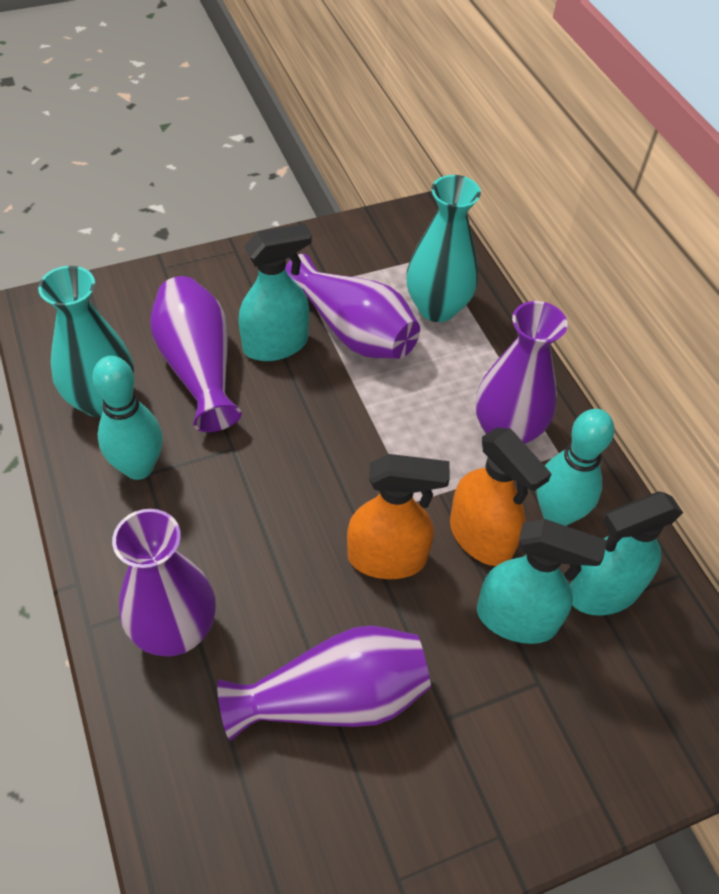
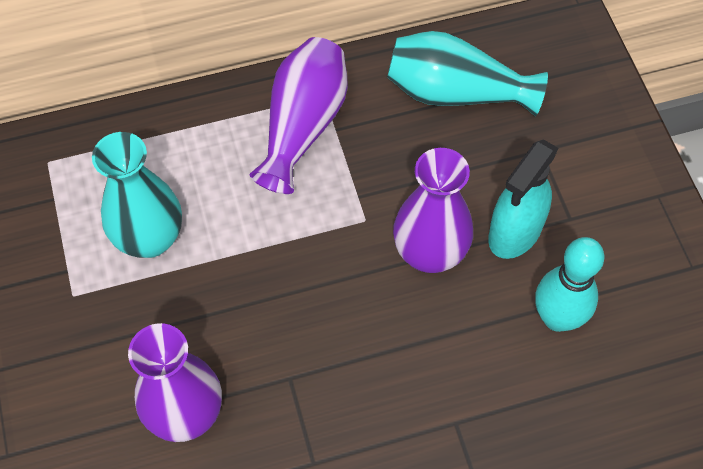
orange spray bottle: 2 -> 0
purple vase: 5 -> 3
turquoise bowling pin: 2 -> 1
turquoise spray bottle: 3 -> 1

